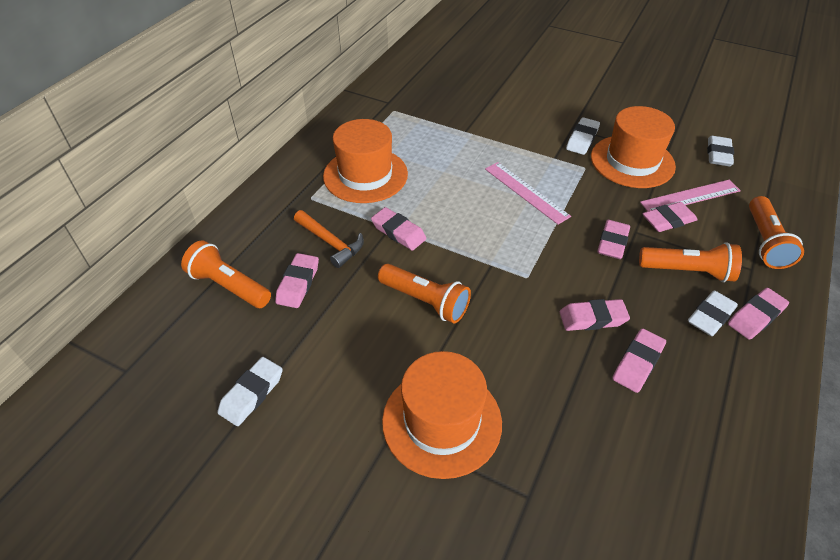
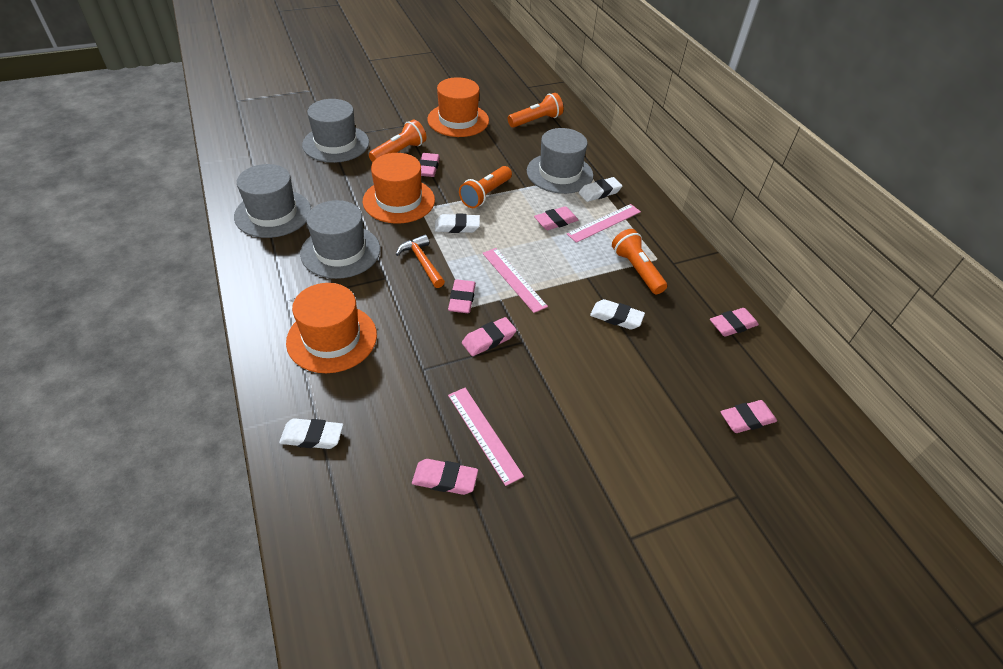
grey hat: 0 -> 4
pink ruler: 2 -> 3

